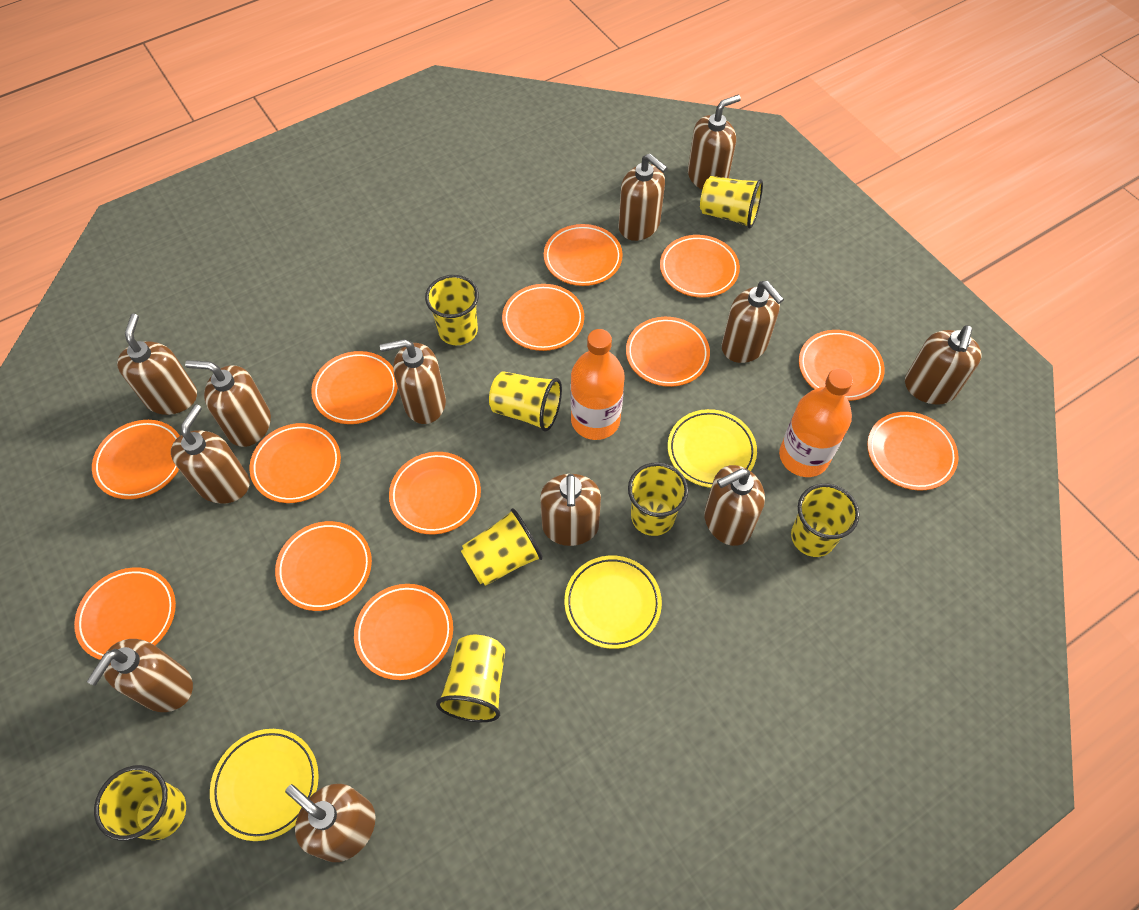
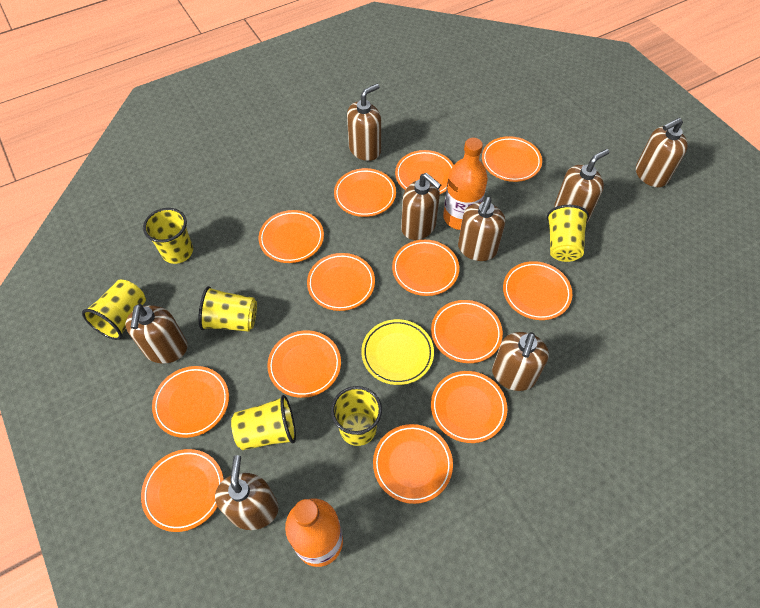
brown soap dispenser: 12 -> 8
yellow cup: 8 -> 6
yellow plate: 3 -> 1

